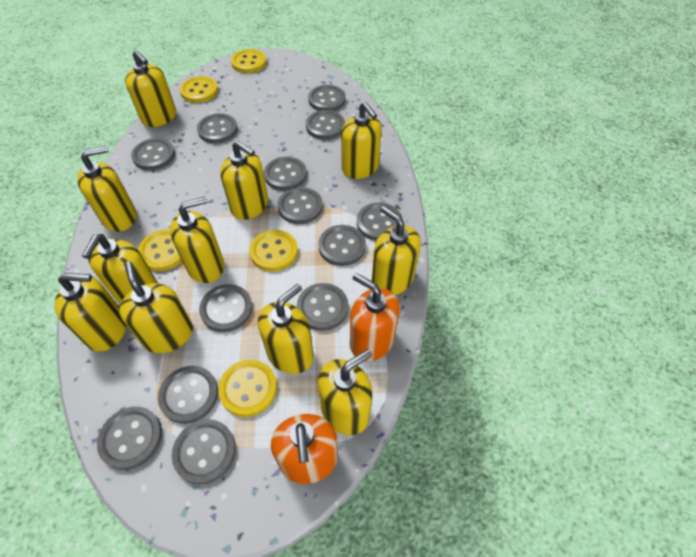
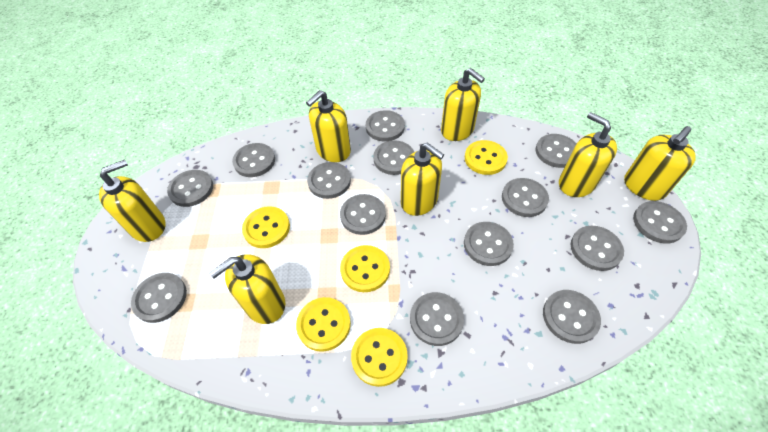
grey button: 13 -> 14
orange soap dispenser: 2 -> 0
yellow soap dispenser: 11 -> 7

